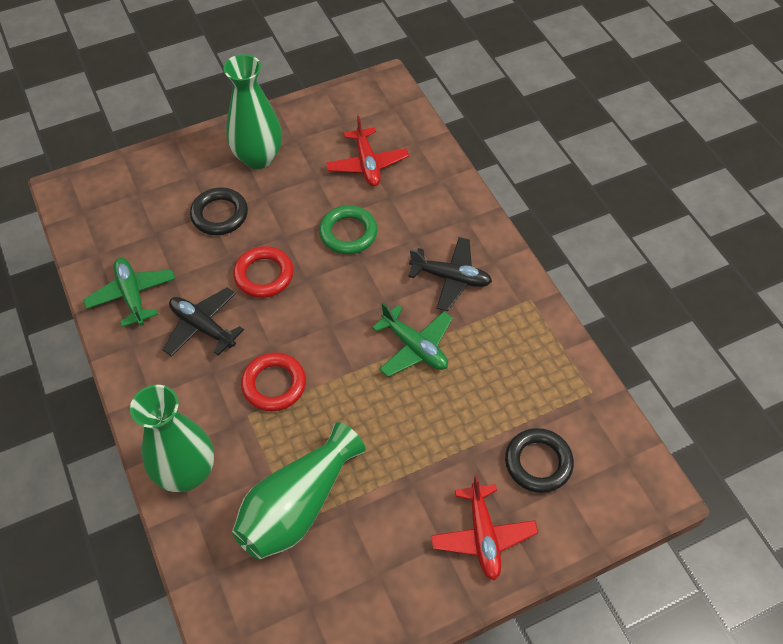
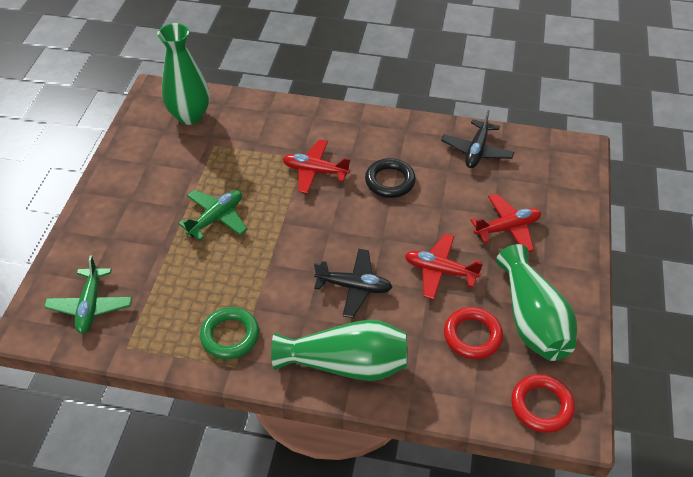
black ring: 2 -> 1
red plane: 2 -> 3

